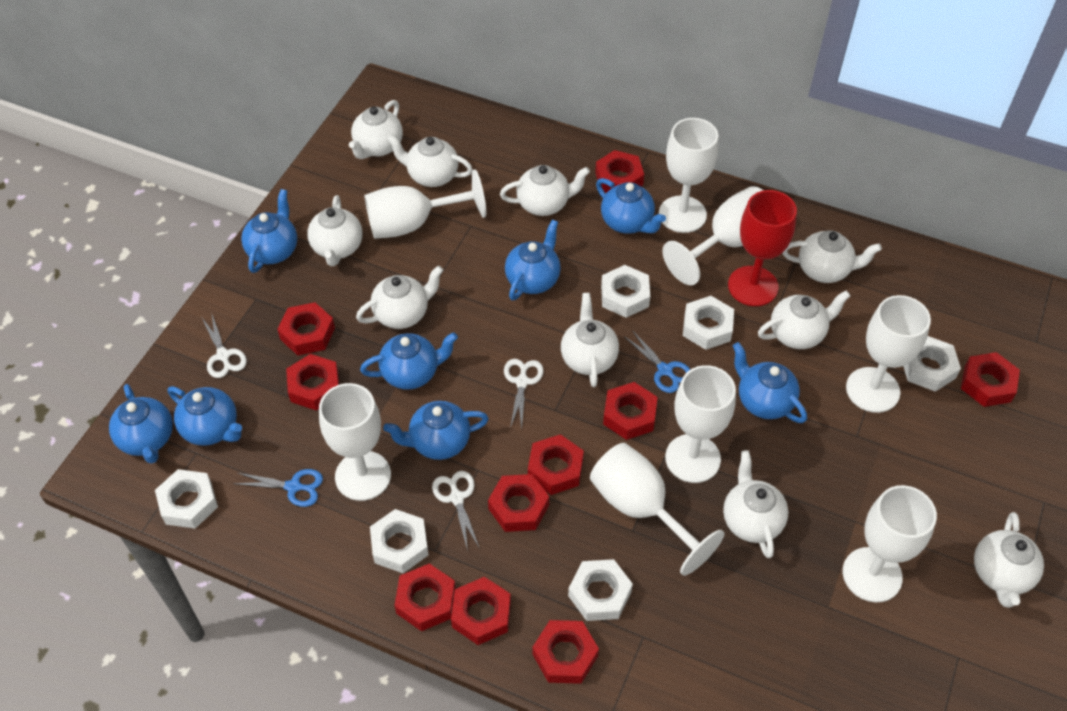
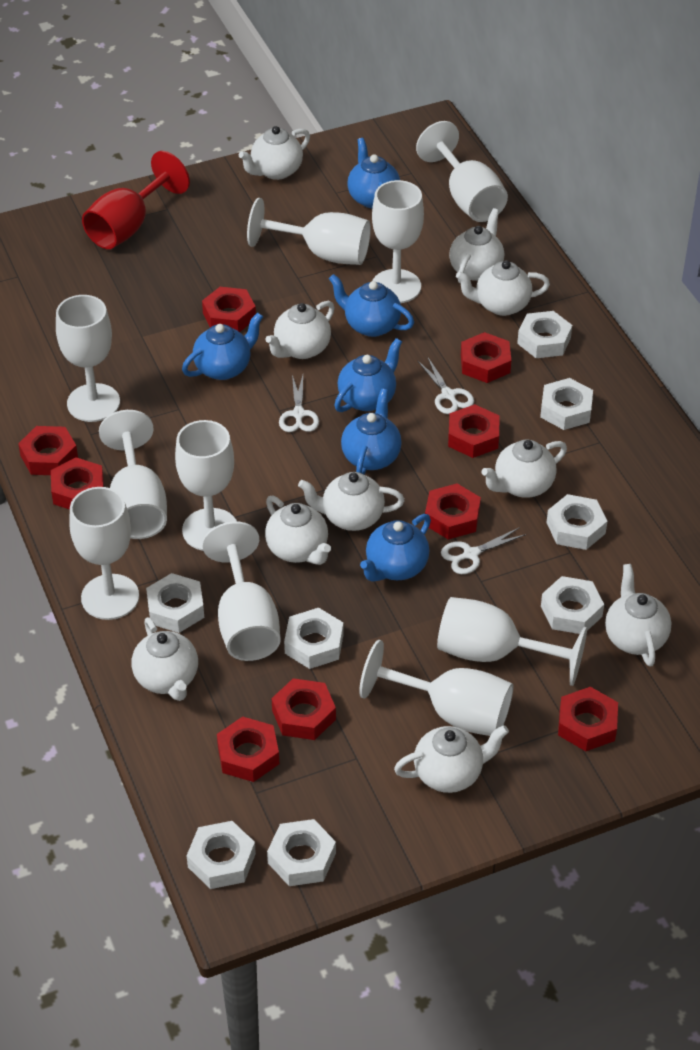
blue scissors: 2 -> 0
blue teapot: 8 -> 6
red nut: 10 -> 9
white goblet: 8 -> 10
white nut: 6 -> 8

